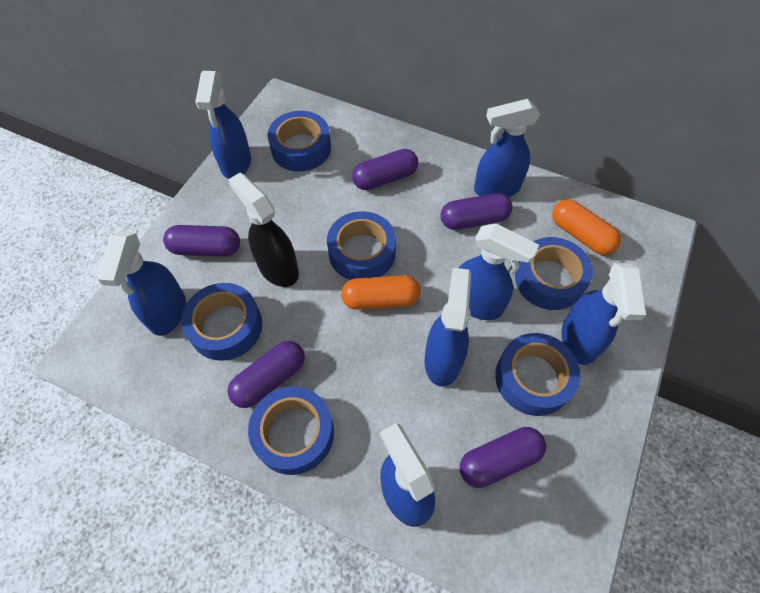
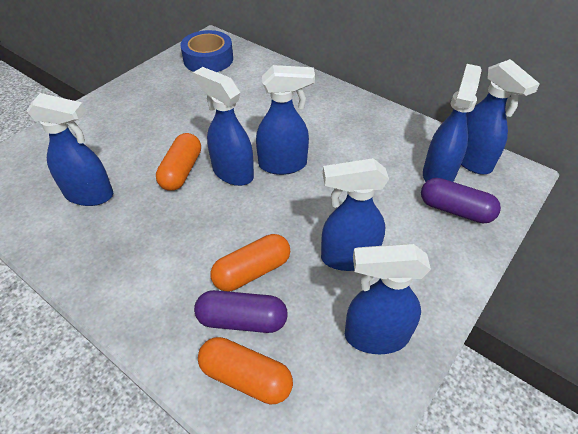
black spray bottle: 1 -> 0
blue tape: 6 -> 1
orange capsule: 2 -> 3
purple capsule: 5 -> 2

